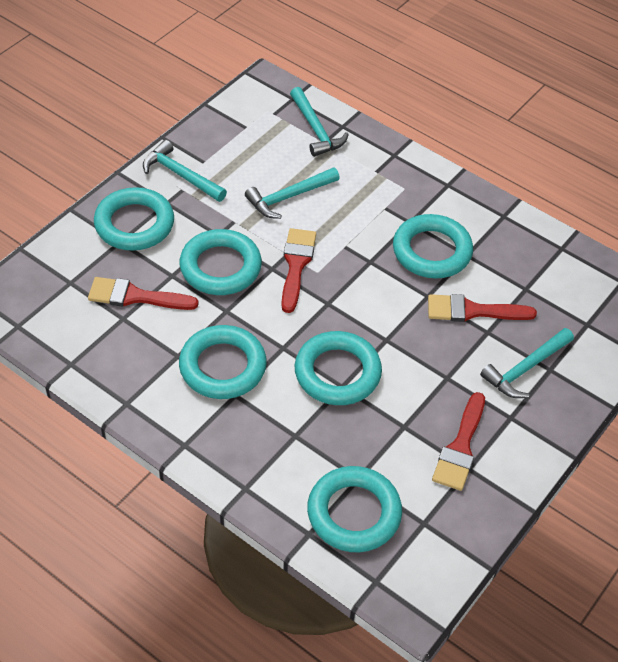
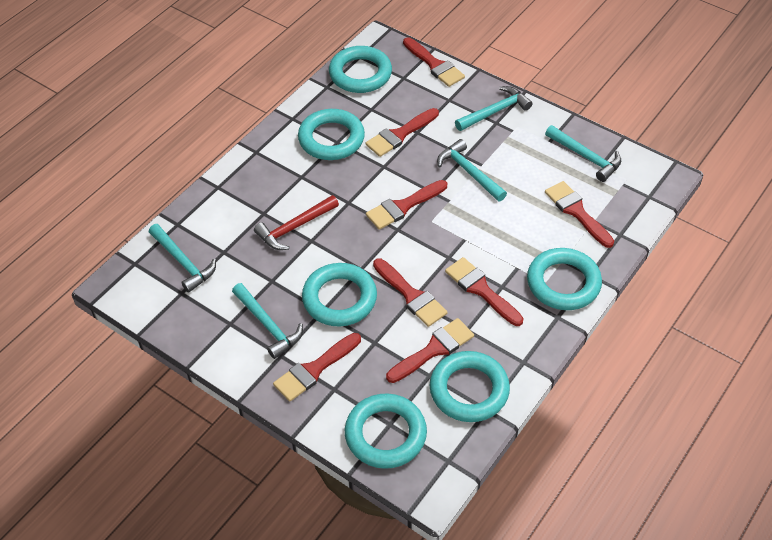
red brush: 4 -> 8
red hammer: 0 -> 1
turquoise hammer: 4 -> 5

